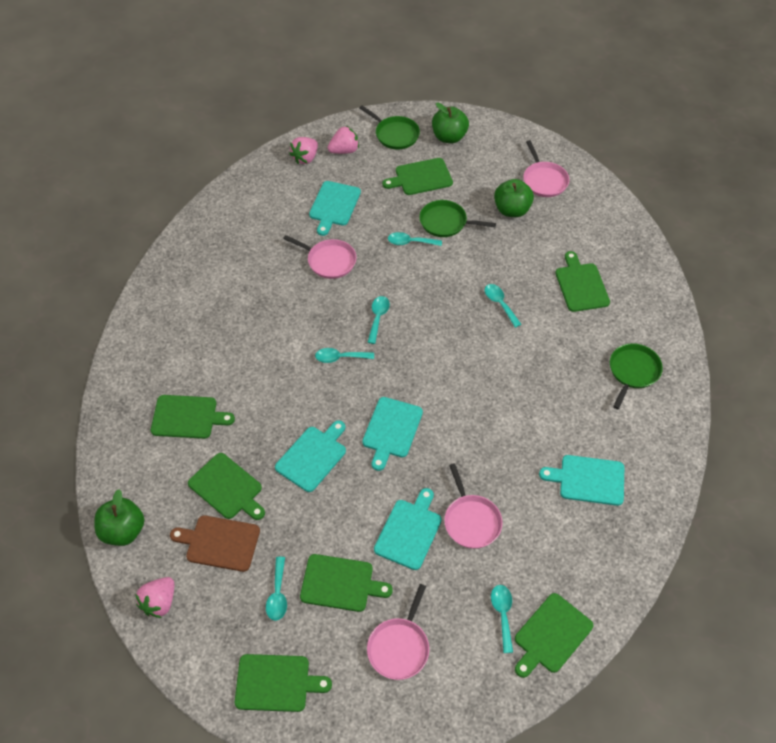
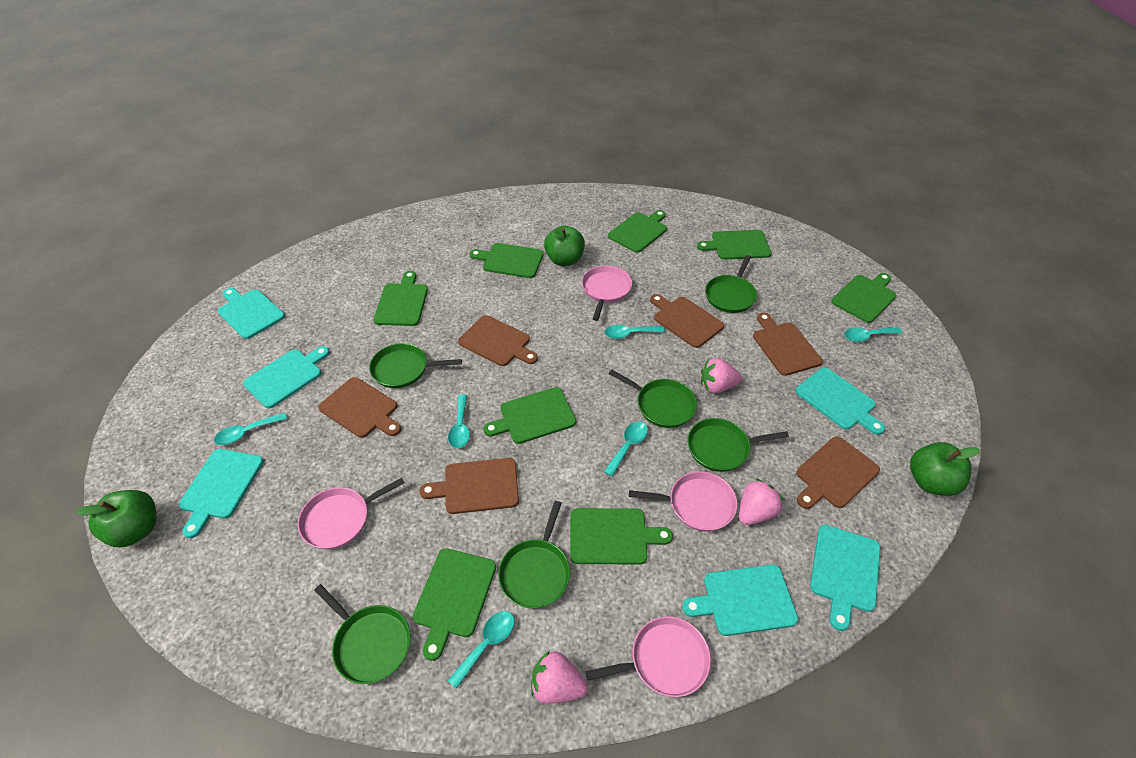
brown cutting board: 1 -> 6
green cutting board: 7 -> 8
green pan: 3 -> 6
turquoise cutting board: 5 -> 6

